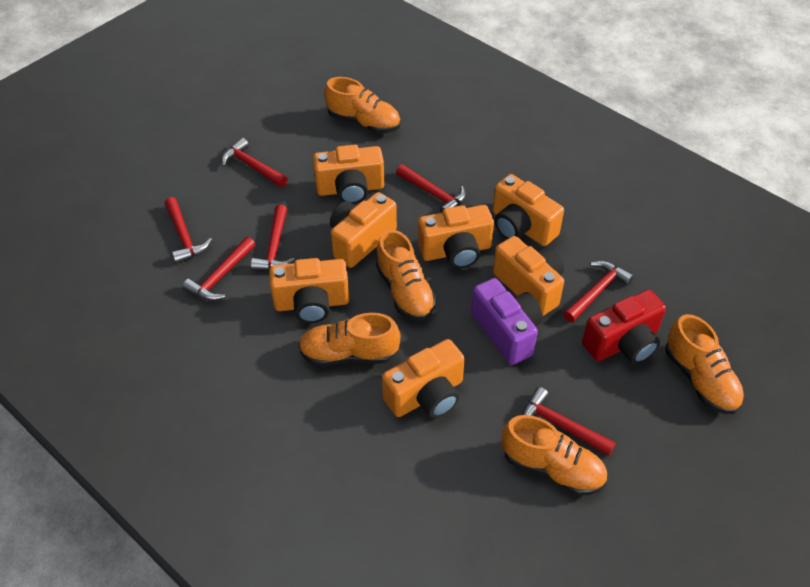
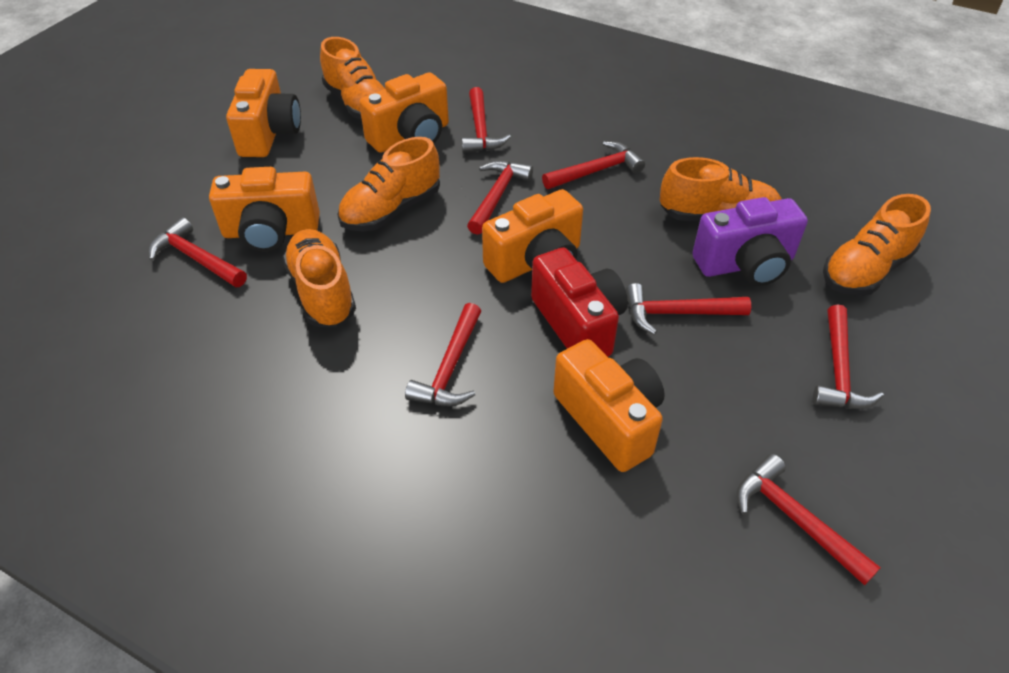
orange camera: 7 -> 5
red hammer: 7 -> 8

